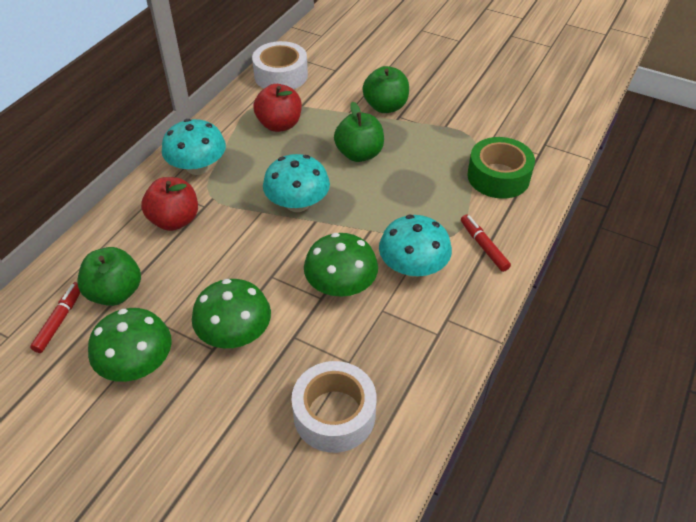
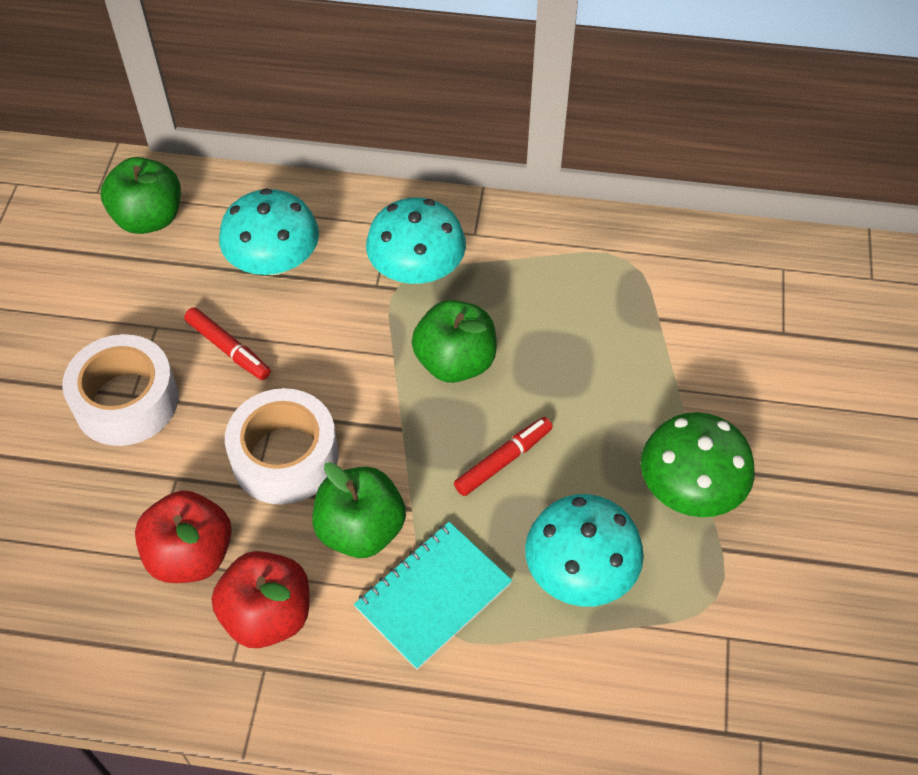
green mushroom: 3 -> 1
green tape: 1 -> 0
turquoise notebook: 0 -> 1

